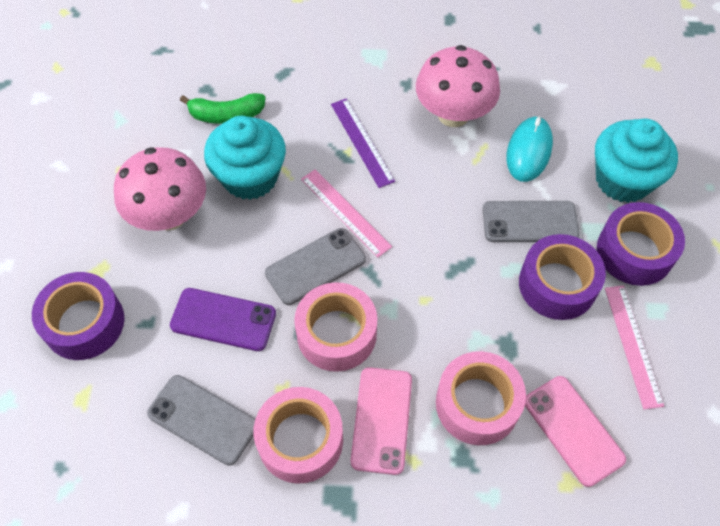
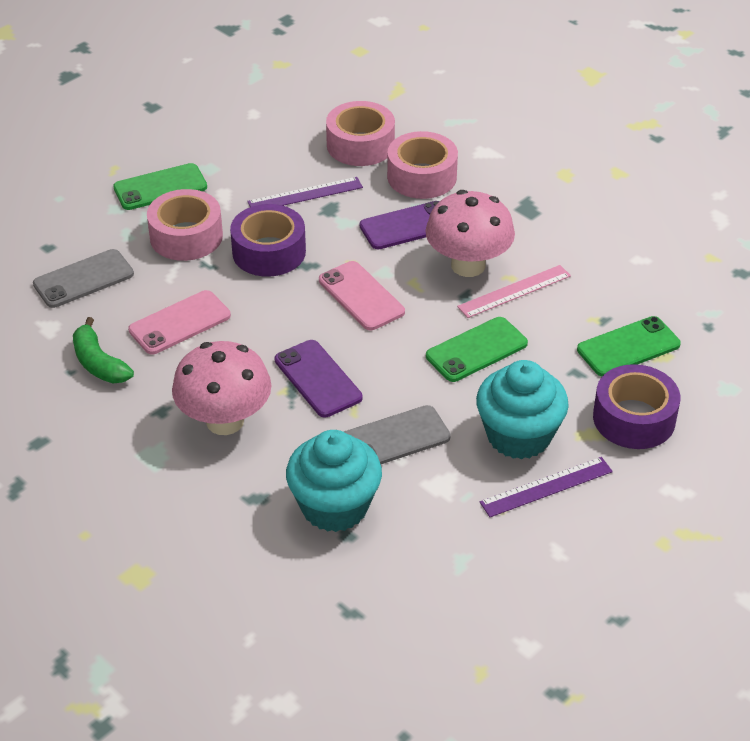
green phone: 0 -> 3
grey phone: 3 -> 2
pink ruler: 2 -> 1
purple phone: 1 -> 2
purple ruler: 1 -> 2
purple tape: 3 -> 2
turquoise mouse: 1 -> 0

